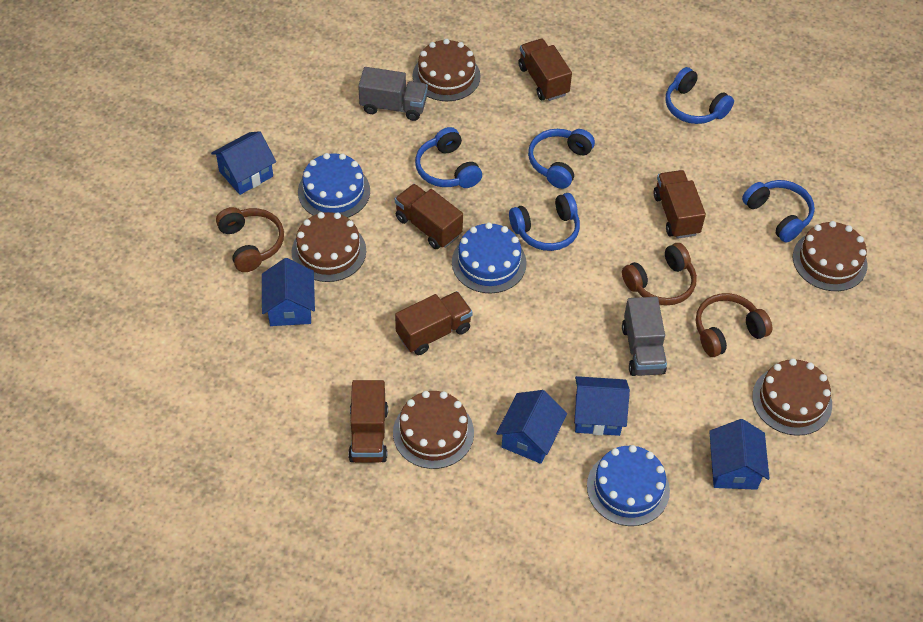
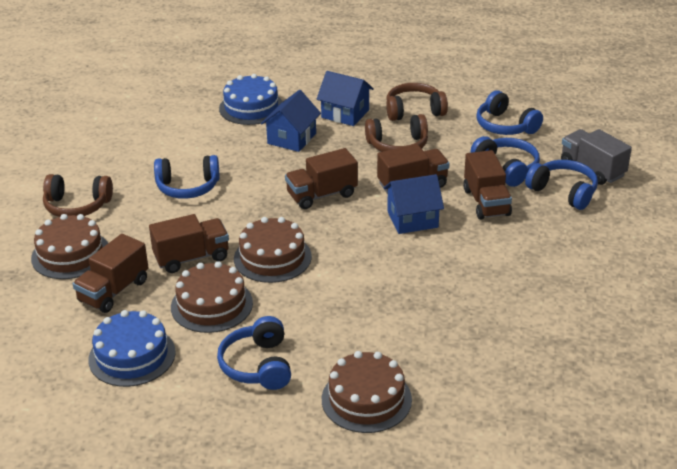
blue cake: 3 -> 2
blue house: 5 -> 3
brown cake: 5 -> 4
grey truck: 2 -> 1

